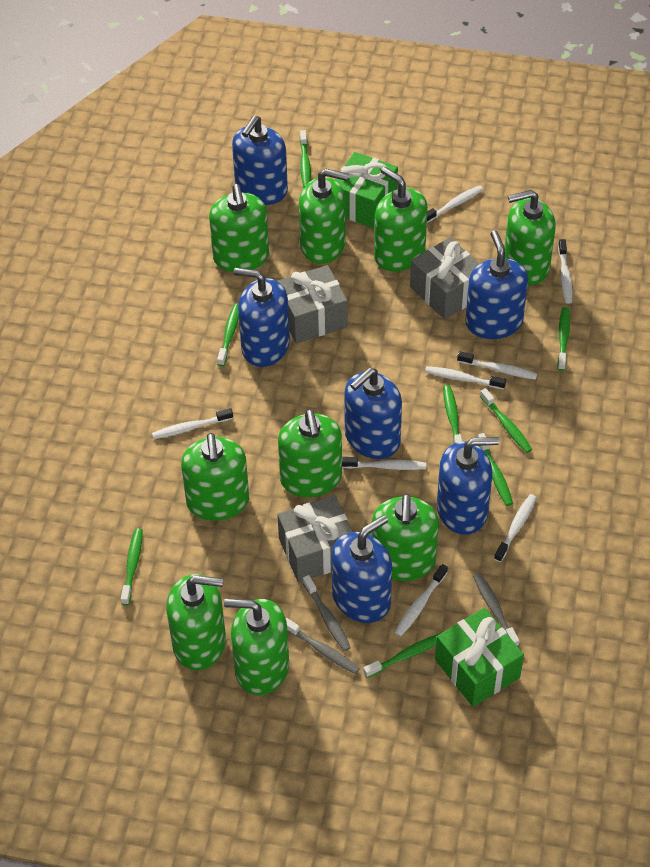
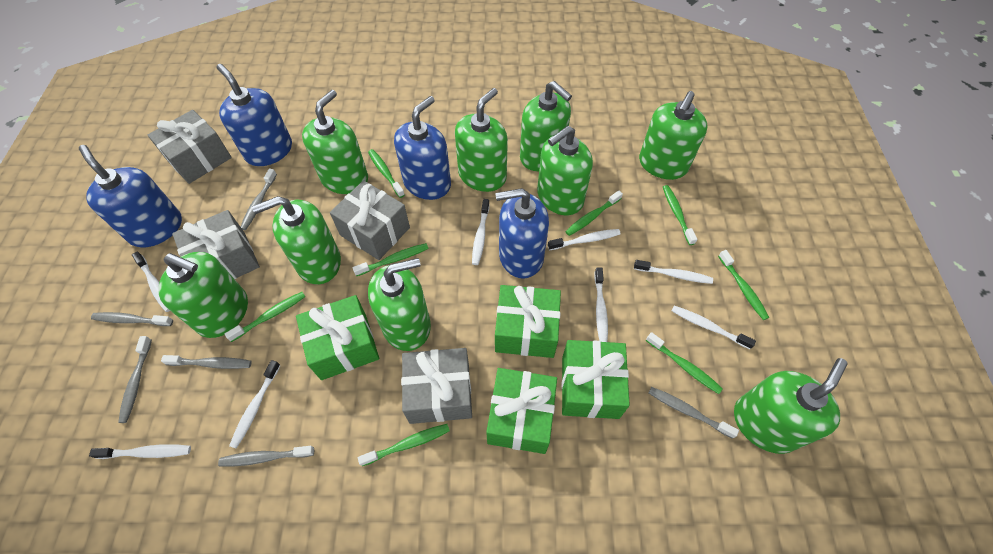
blue soap dispenser: 6 -> 4
green gift: 2 -> 4
grey gift: 3 -> 4
grey toothbrush: 3 -> 6

